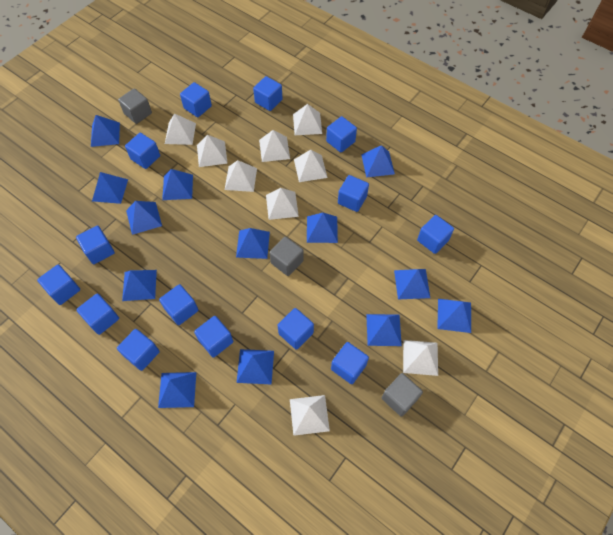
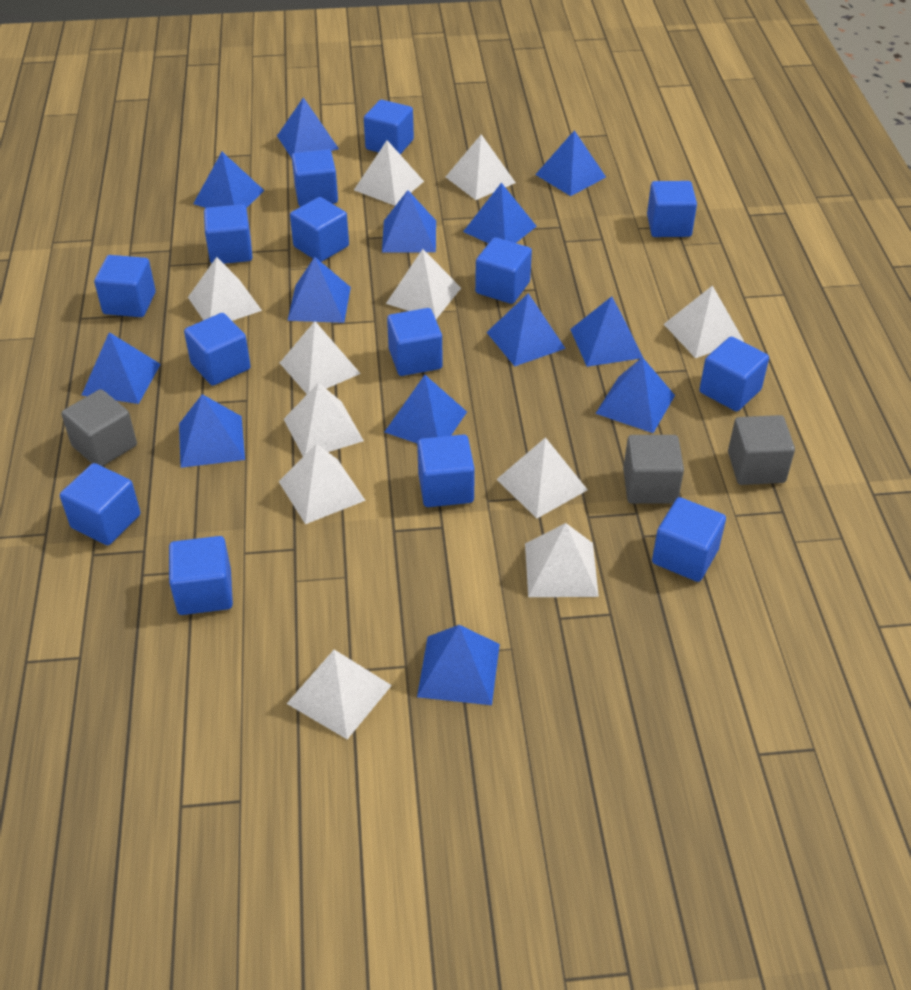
white pyramid: 9 -> 11

